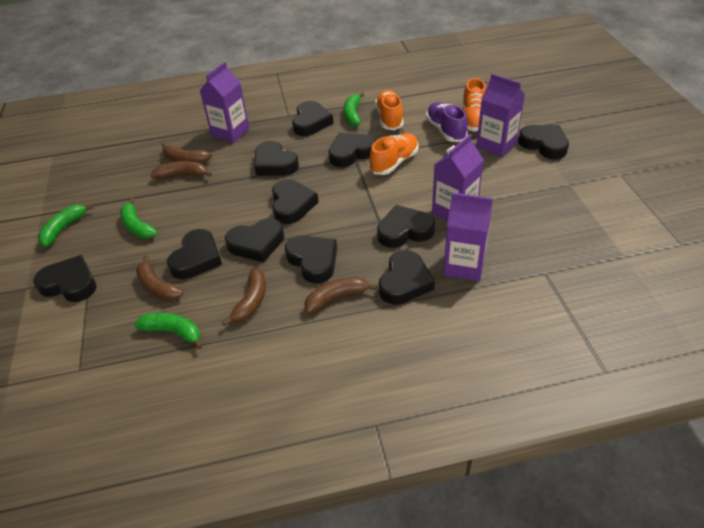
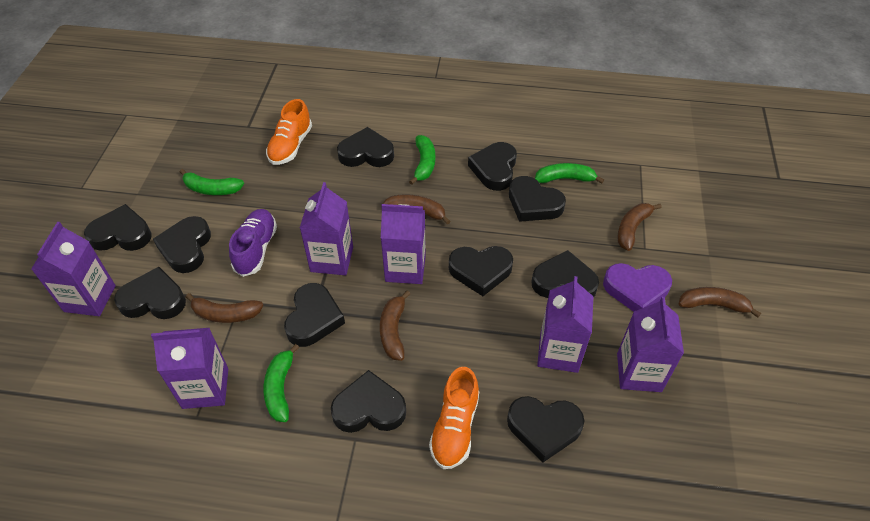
orange shoe: 3 -> 2
purple carton: 4 -> 6
purple heart: 0 -> 1

